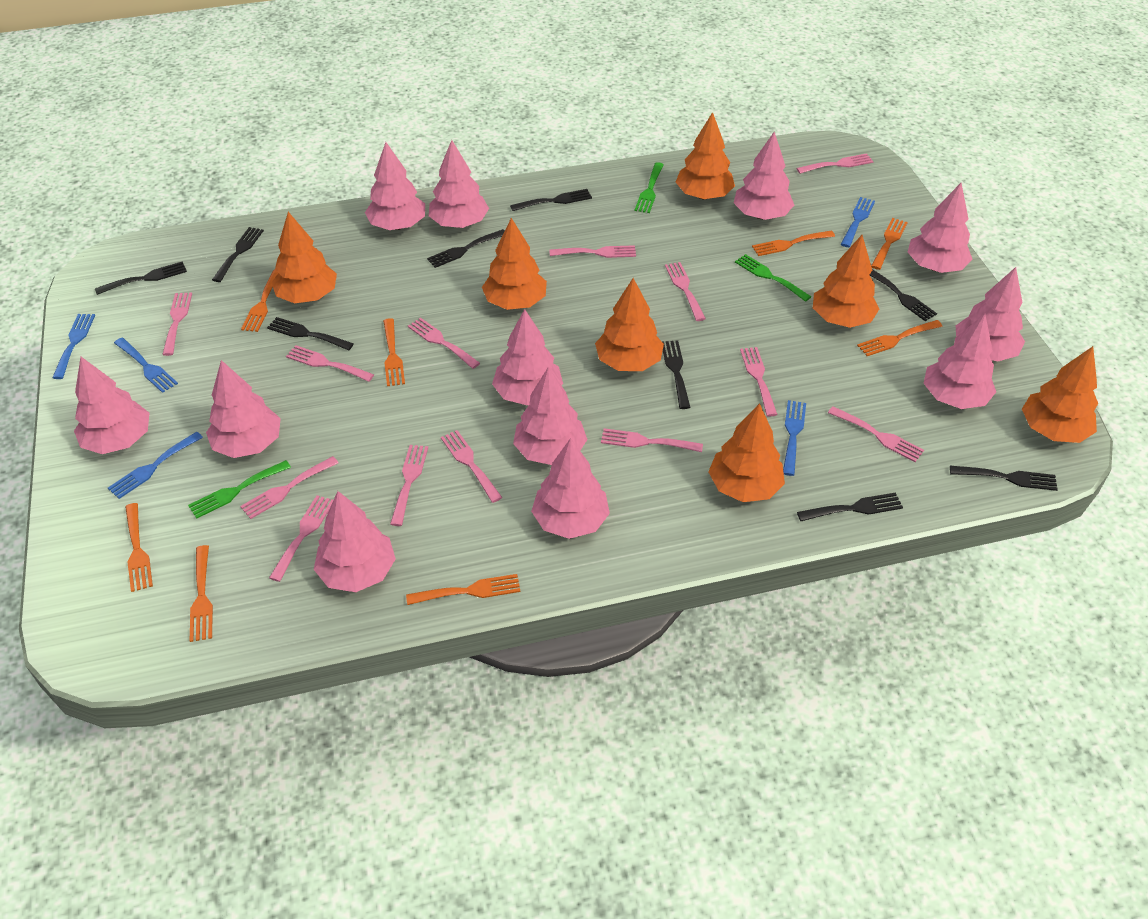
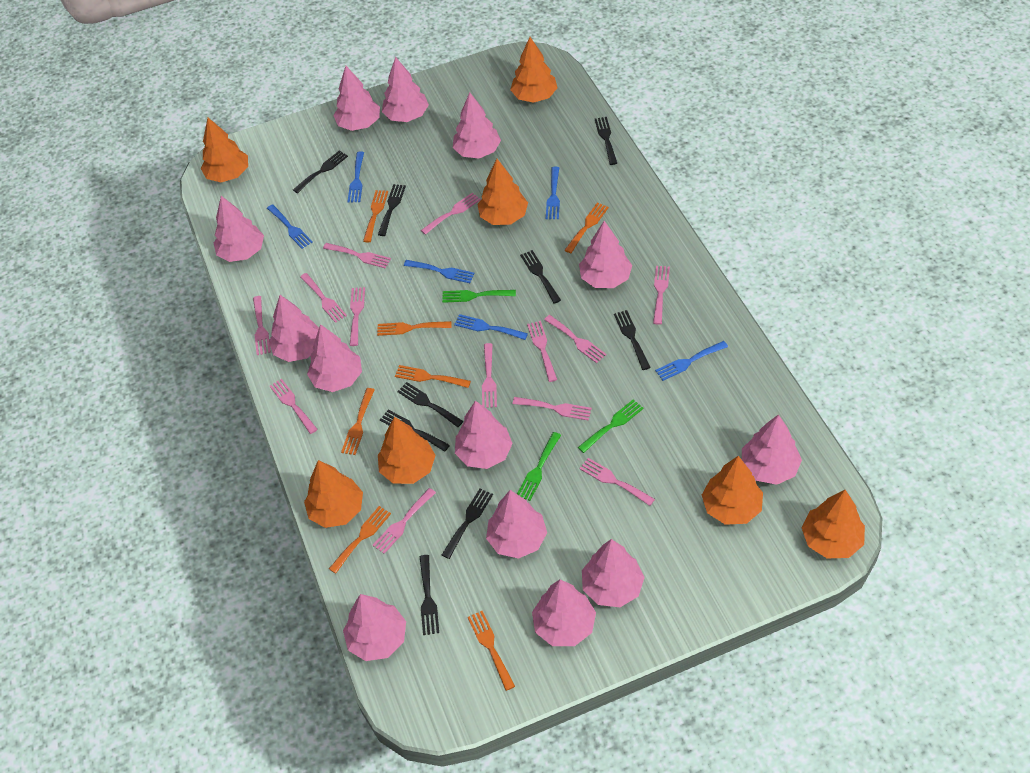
blue fork: 5 -> 6
orange fork: 8 -> 7
pink tree: 12 -> 13

